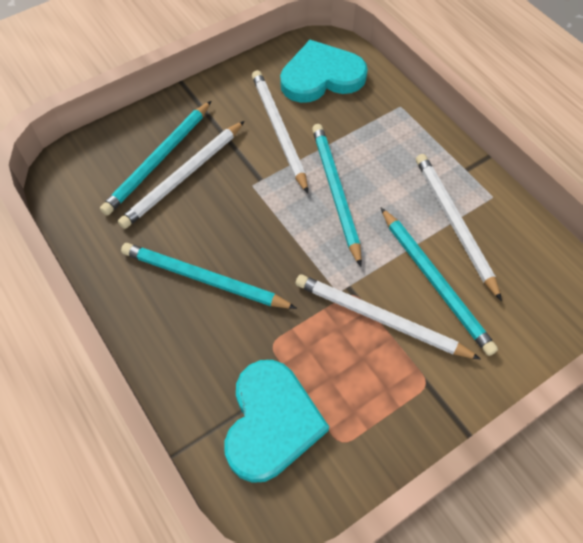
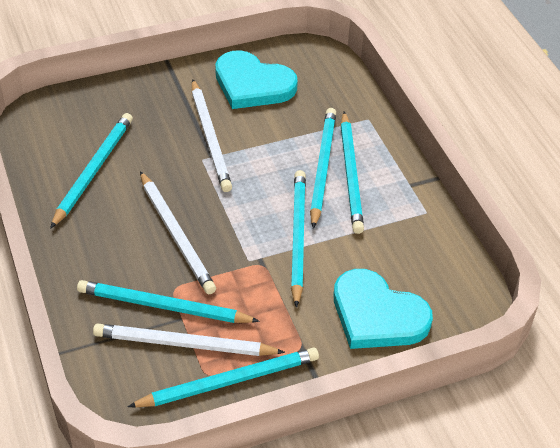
turquoise pencil: 4 -> 6
white pencil: 4 -> 3

